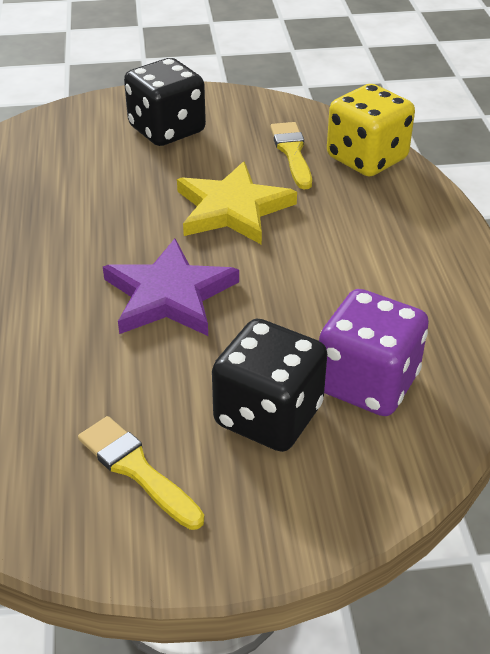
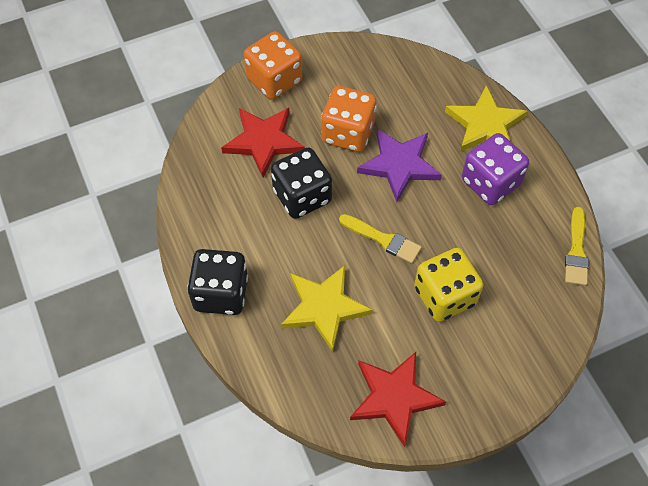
orange dice: 0 -> 2
red star: 0 -> 2
yellow star: 1 -> 2

